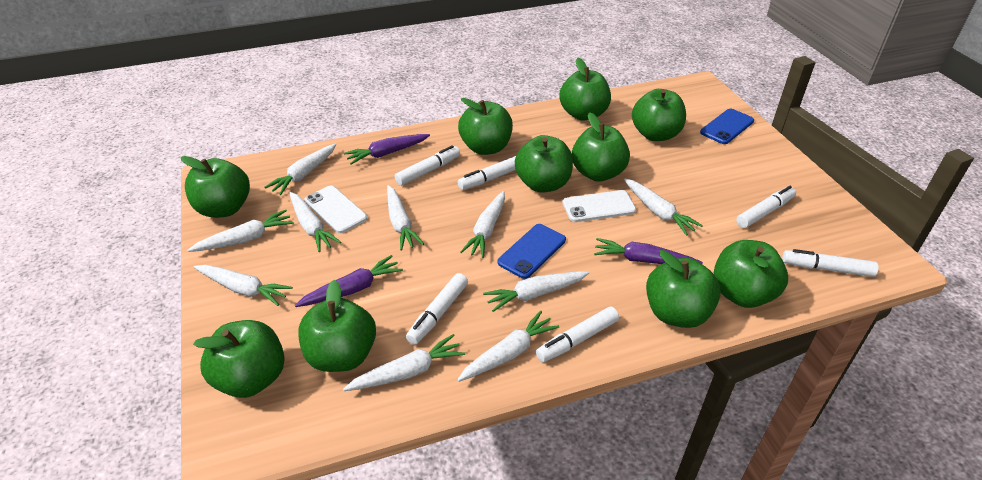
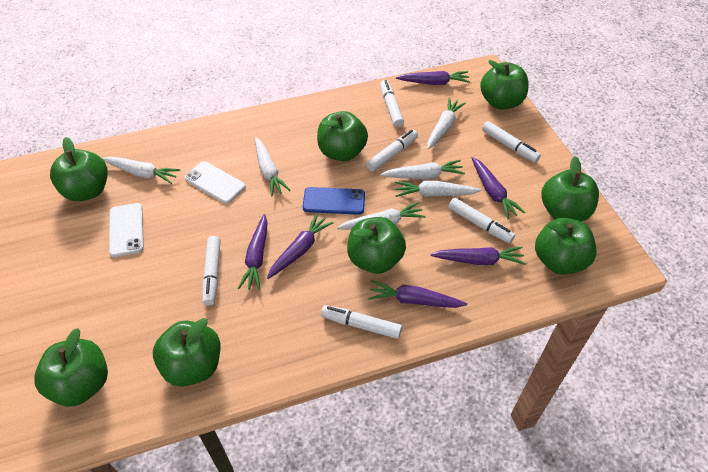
blue phone: 2 -> 1
green apple: 10 -> 8
purple carrot: 3 -> 6
white carrot: 10 -> 6

